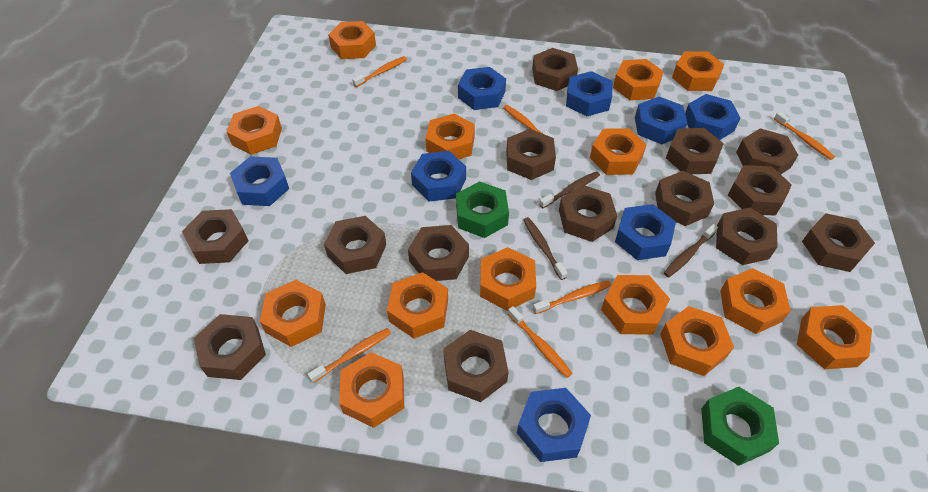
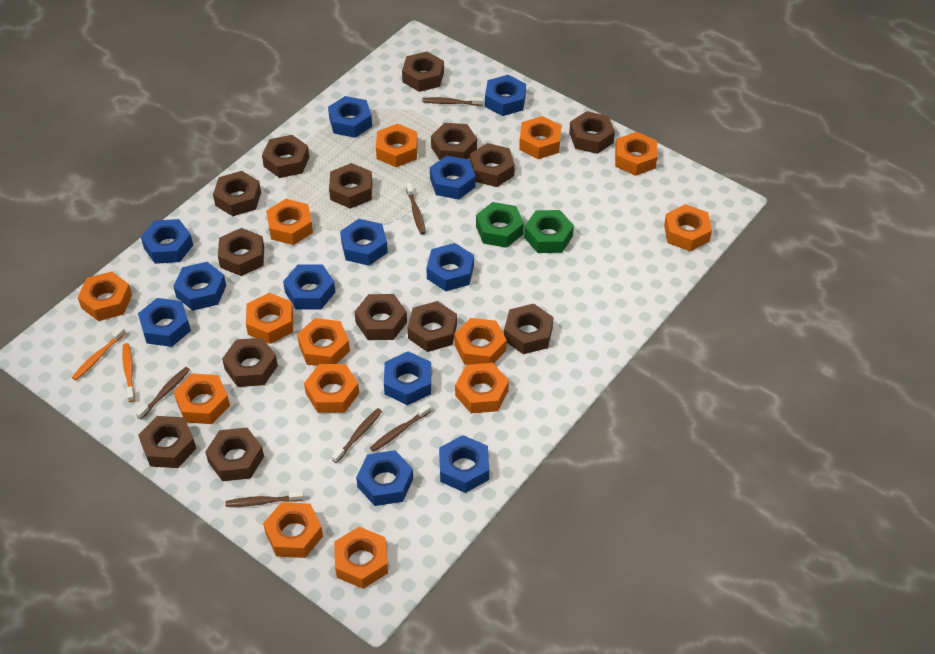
blue nut: 8 -> 12
brown toothbrush: 3 -> 6
orange toothbrush: 6 -> 2

